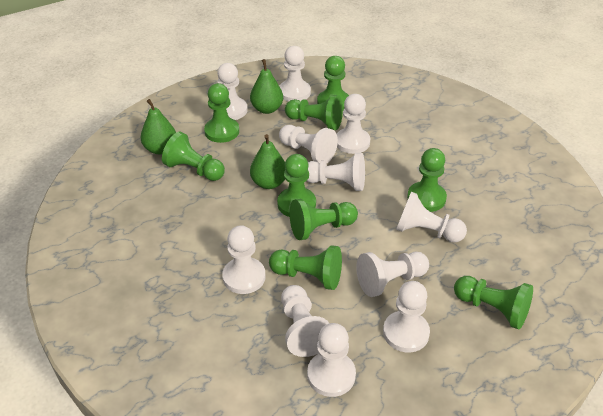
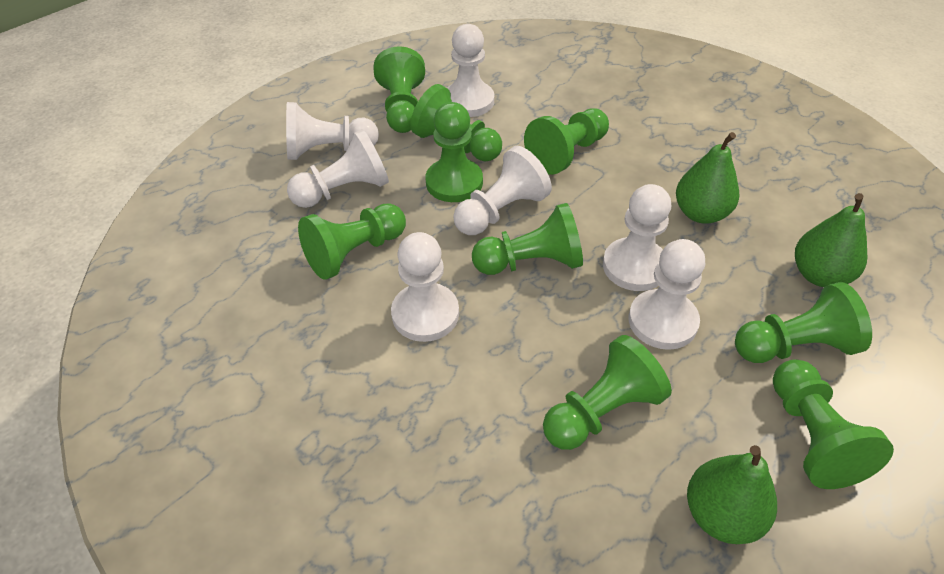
white pawn: 11 -> 7

